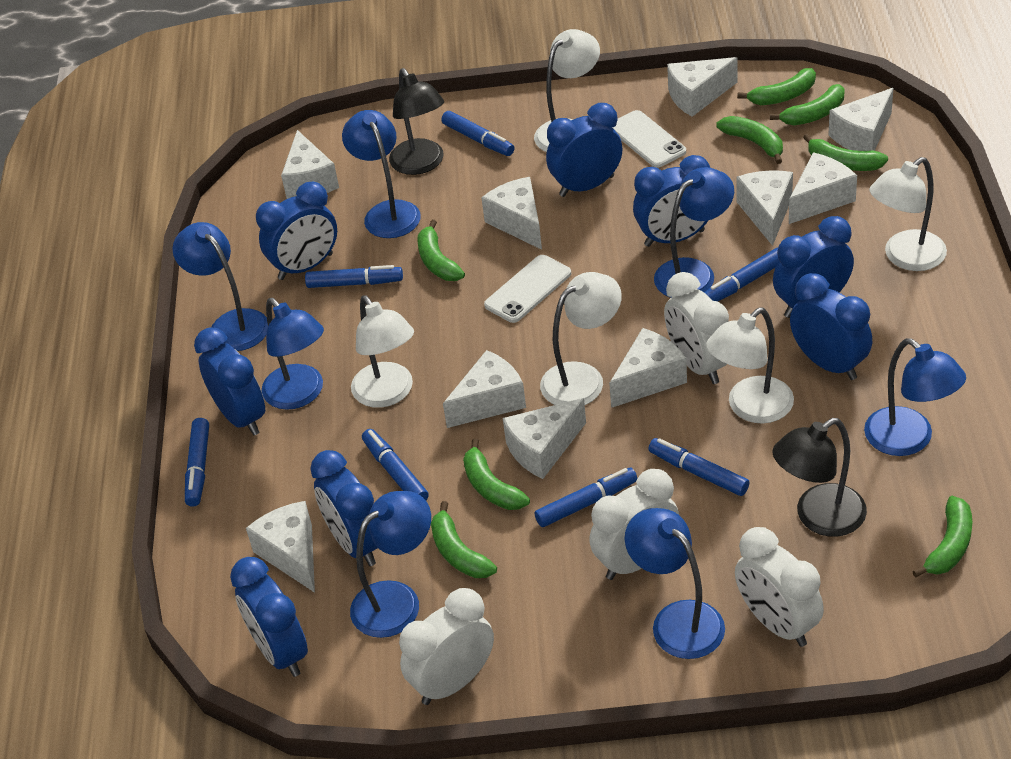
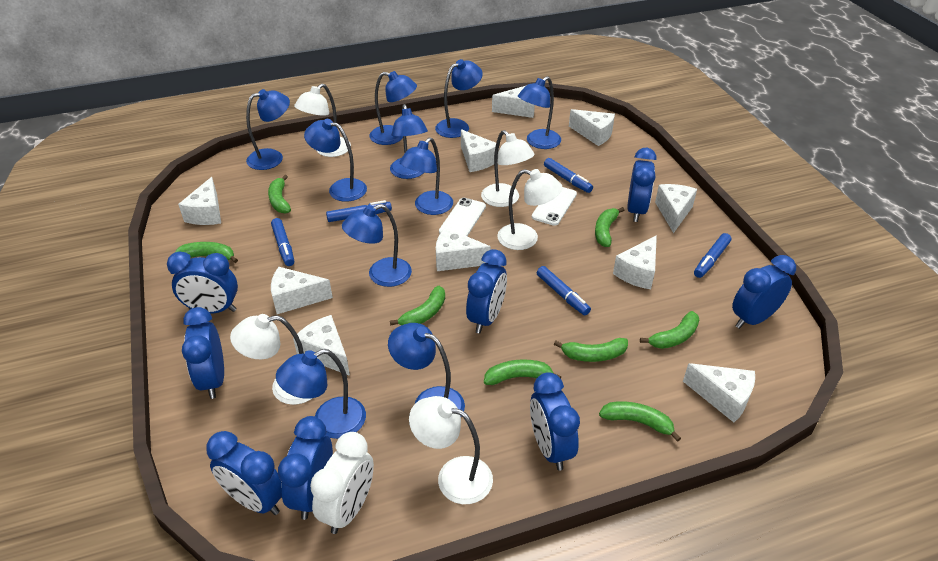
black lamp: 2 -> 0
blue lamp: 7 -> 10
blue marker: 7 -> 5
white clock: 4 -> 1

